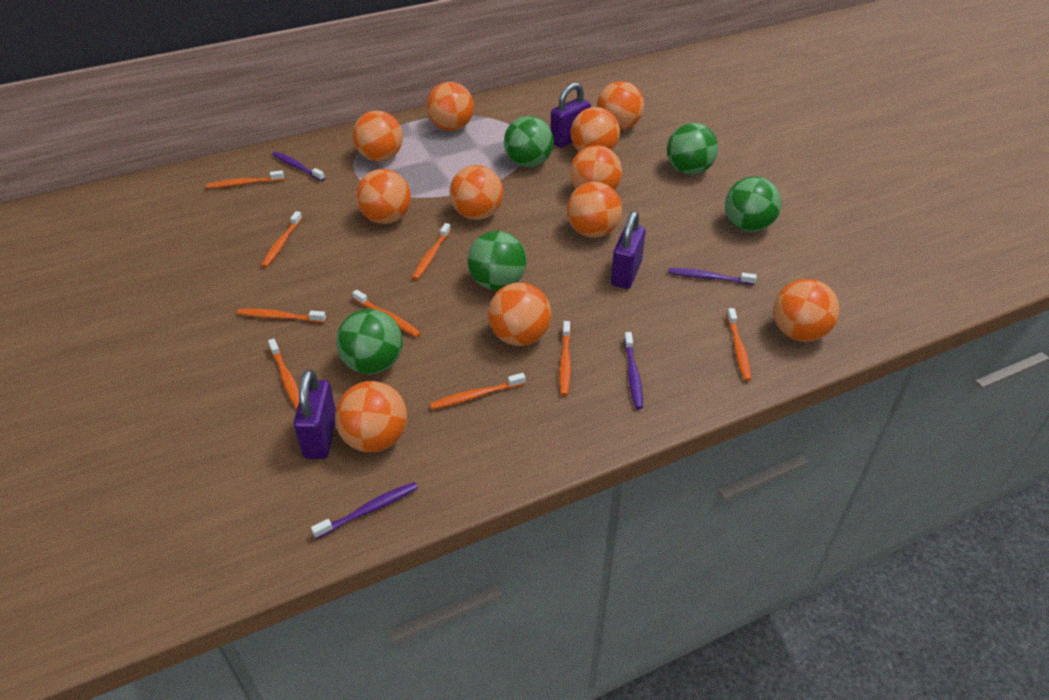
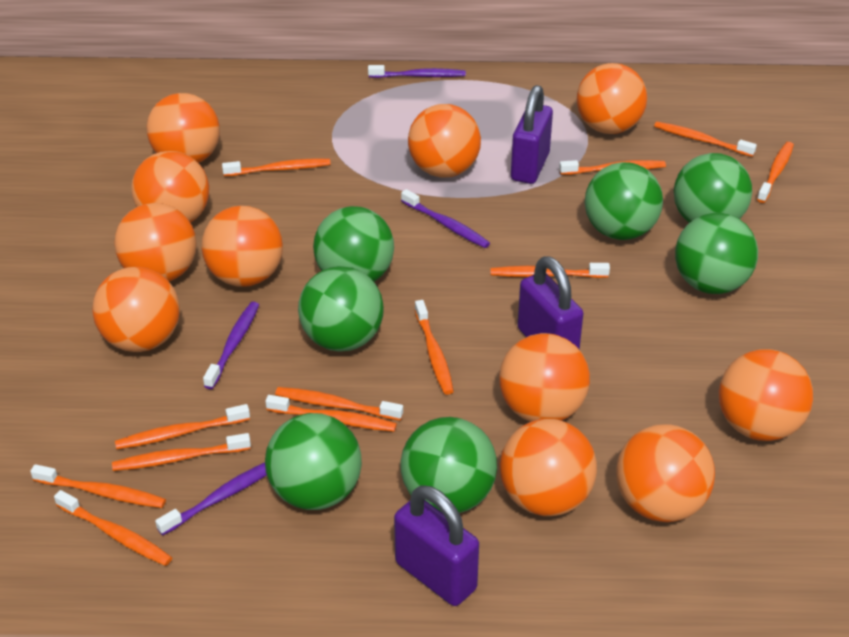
green ball: 5 -> 7
orange toothbrush: 9 -> 12

